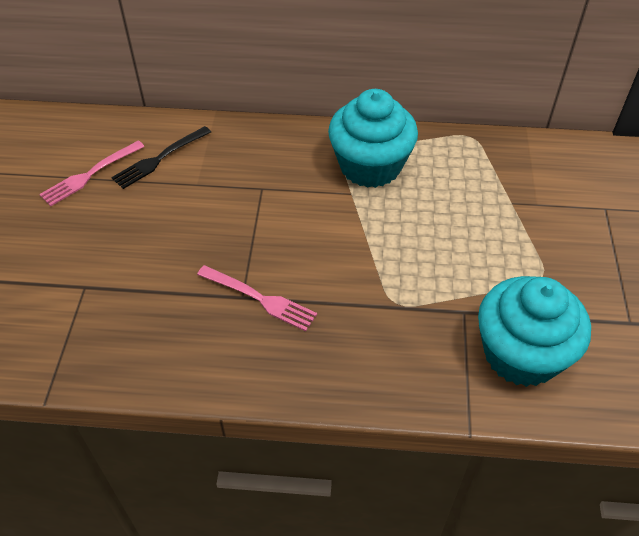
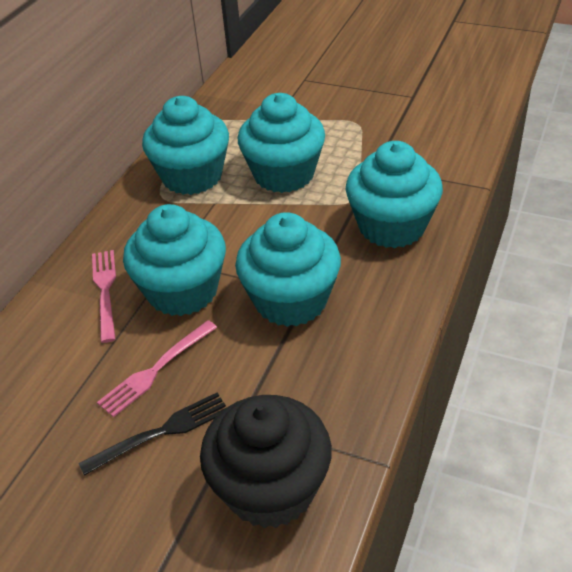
black cupcake: 0 -> 1
turquoise cupcake: 2 -> 5

